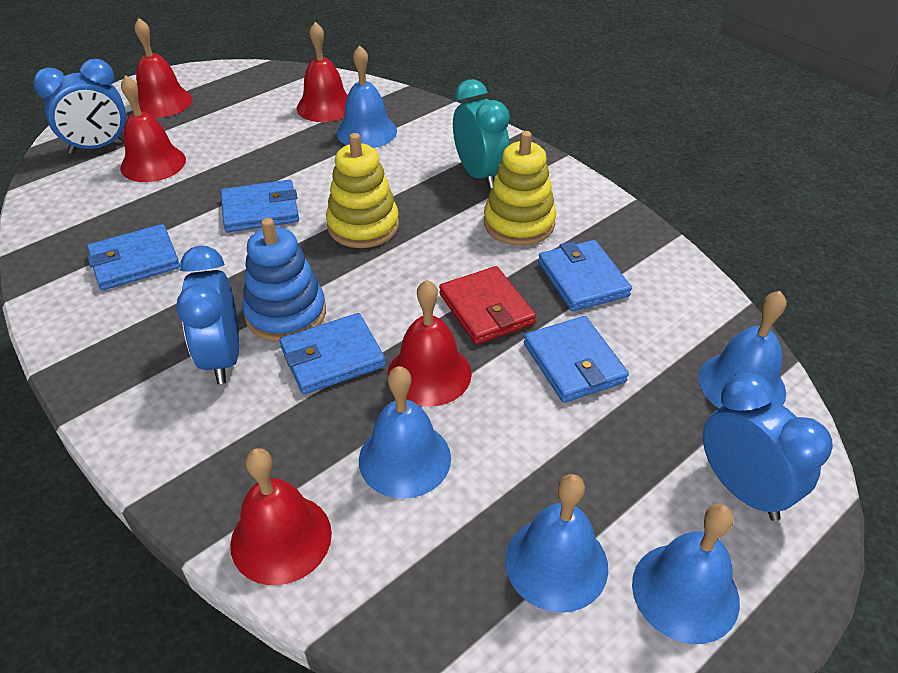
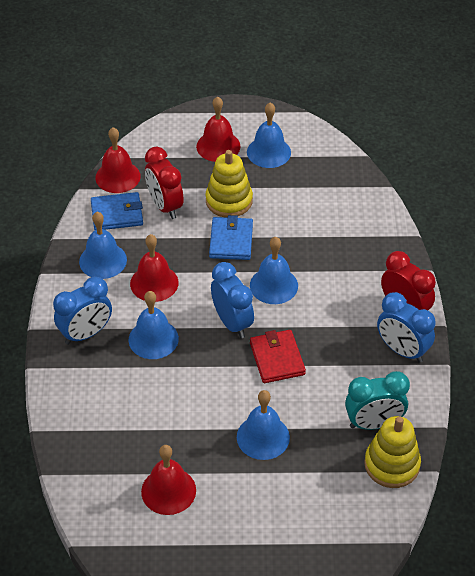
blue stacking toy: 1 -> 0
blue wallet: 5 -> 2
red bell: 5 -> 4
red clock: 0 -> 2

